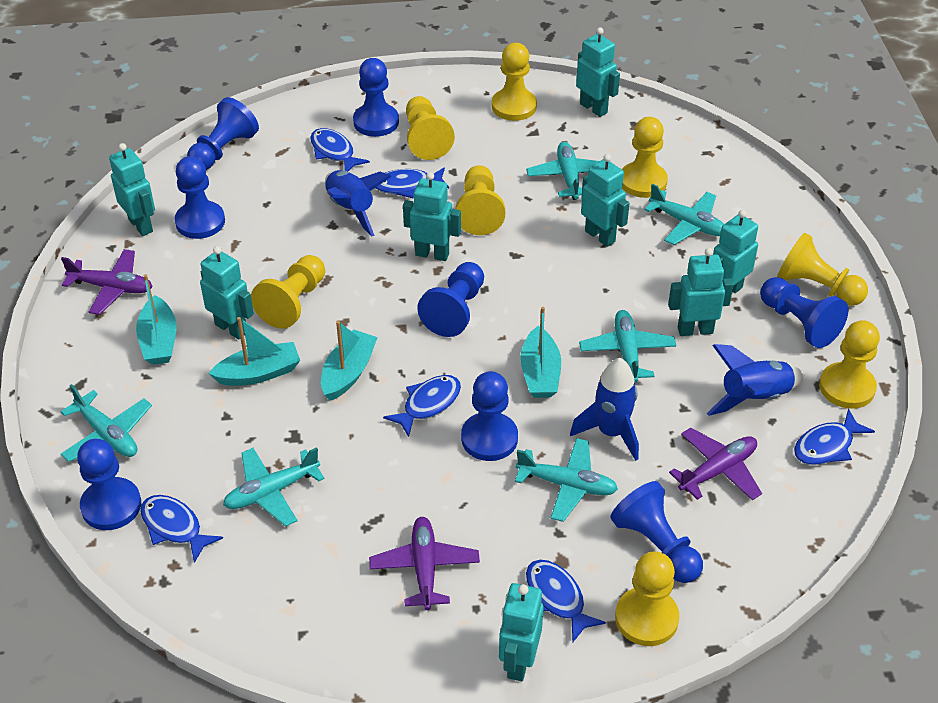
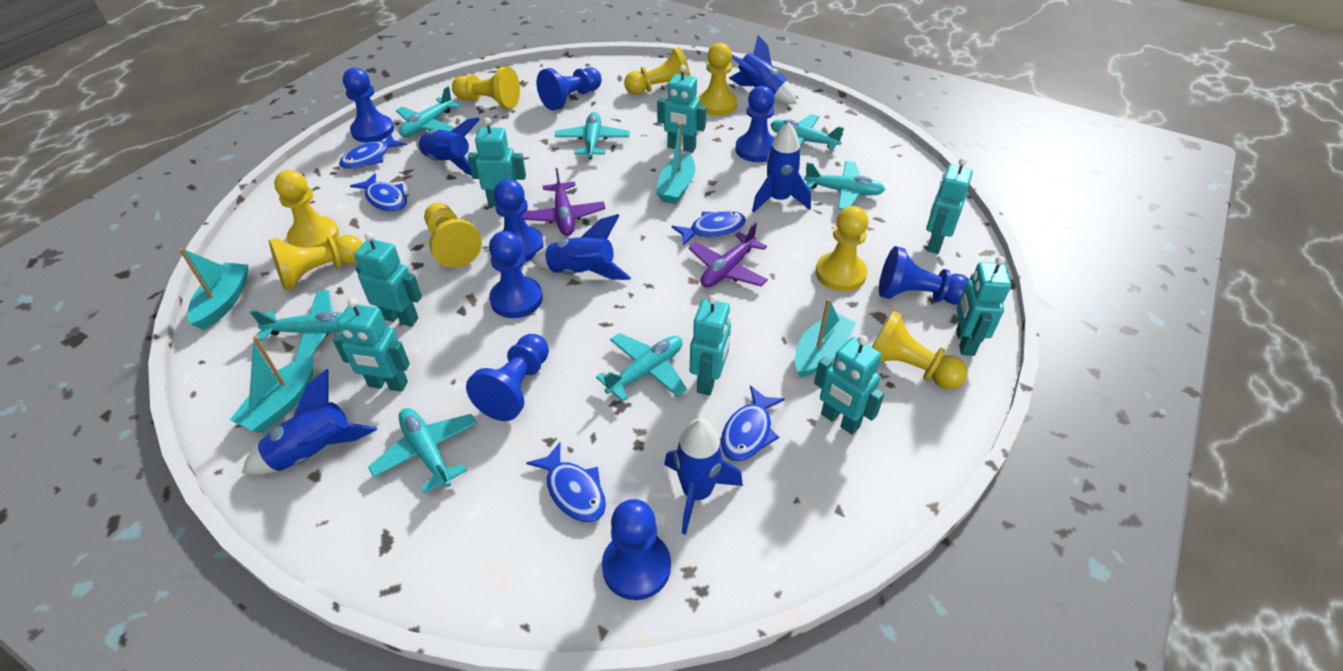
blue fish: 6 -> 5
blue rocket: 3 -> 6
purple plane: 3 -> 2
turquoise plane: 6 -> 7

